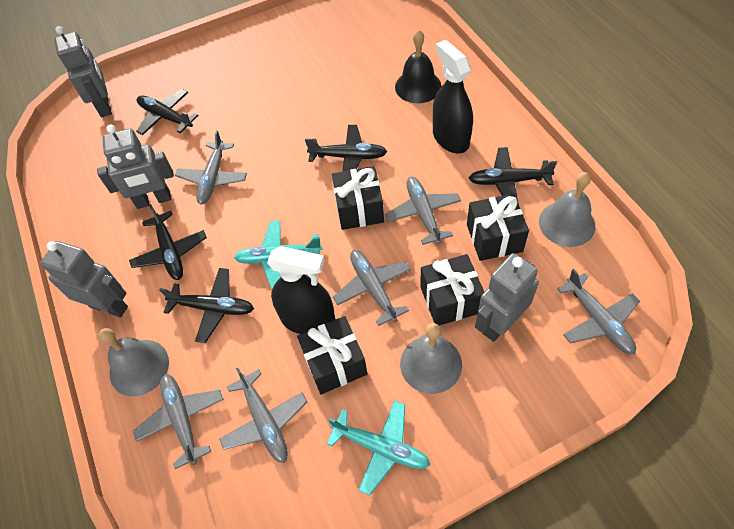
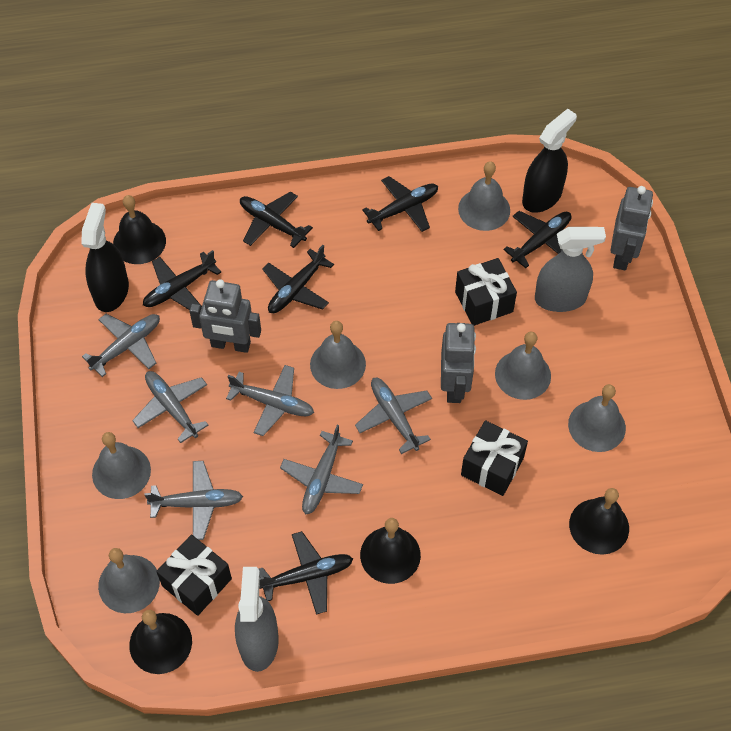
black bell: 1 -> 4
black gift: 4 -> 3
black plane: 5 -> 6
grey bell: 3 -> 6
grey robot: 4 -> 3
grey spray bottle: 0 -> 2
turquoise plane: 2 -> 0

